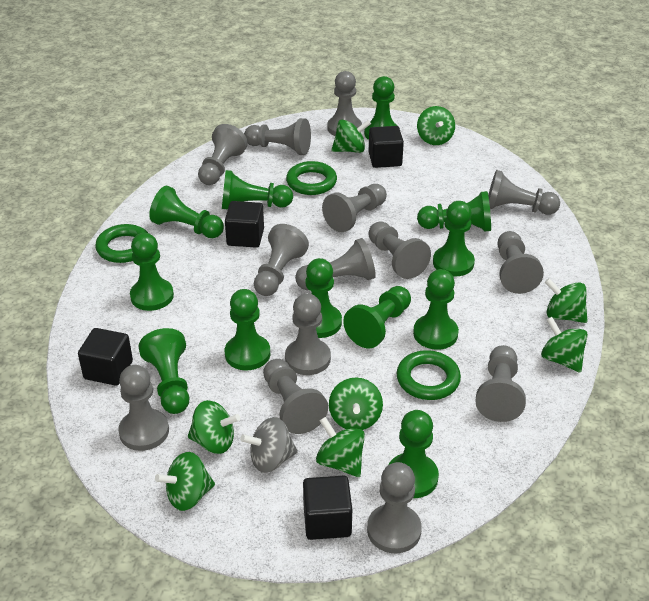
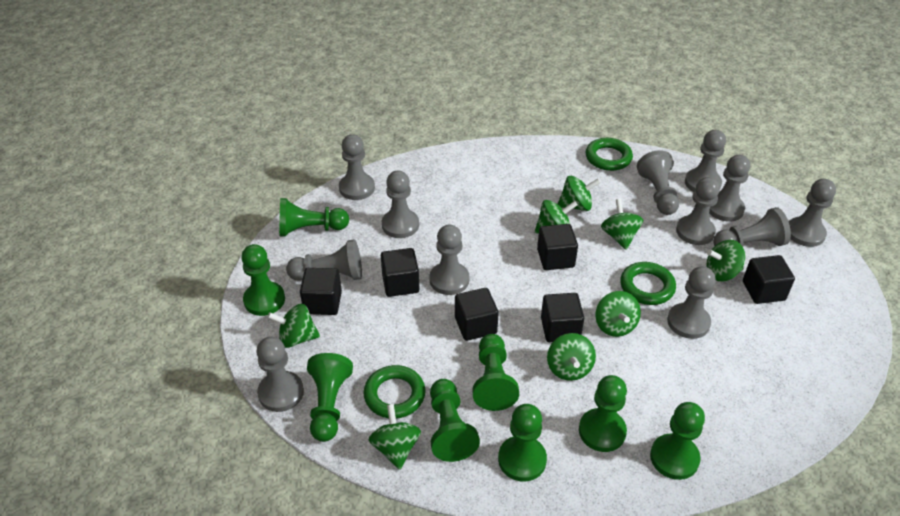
black cube: 4 -> 6
green pawn: 12 -> 8
grey pawn: 14 -> 12
grey spinning top: 1 -> 0

